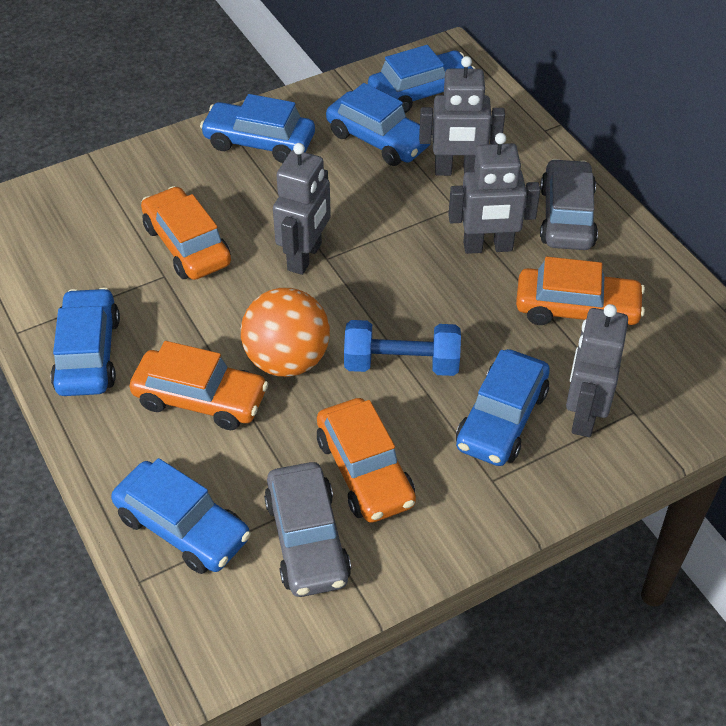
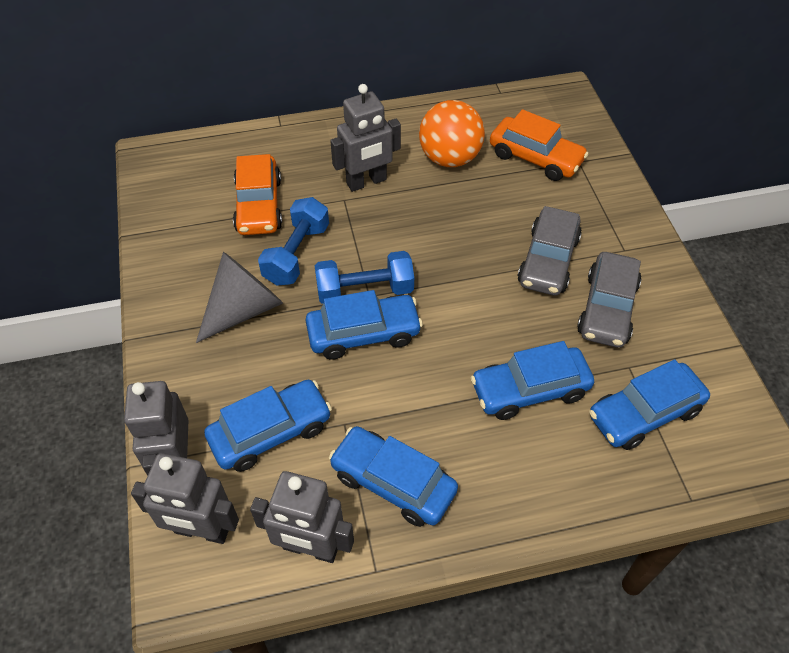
blue car: 6 -> 5
blue dumbbell: 1 -> 2
grey cone: 0 -> 1
orange car: 4 -> 2

